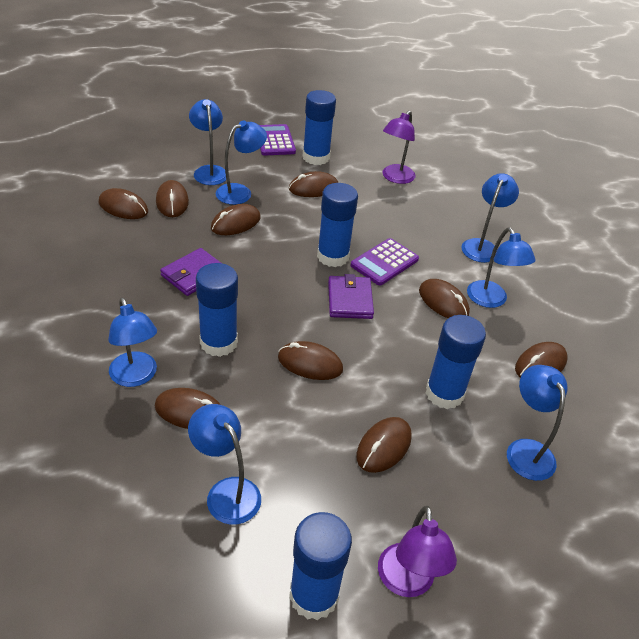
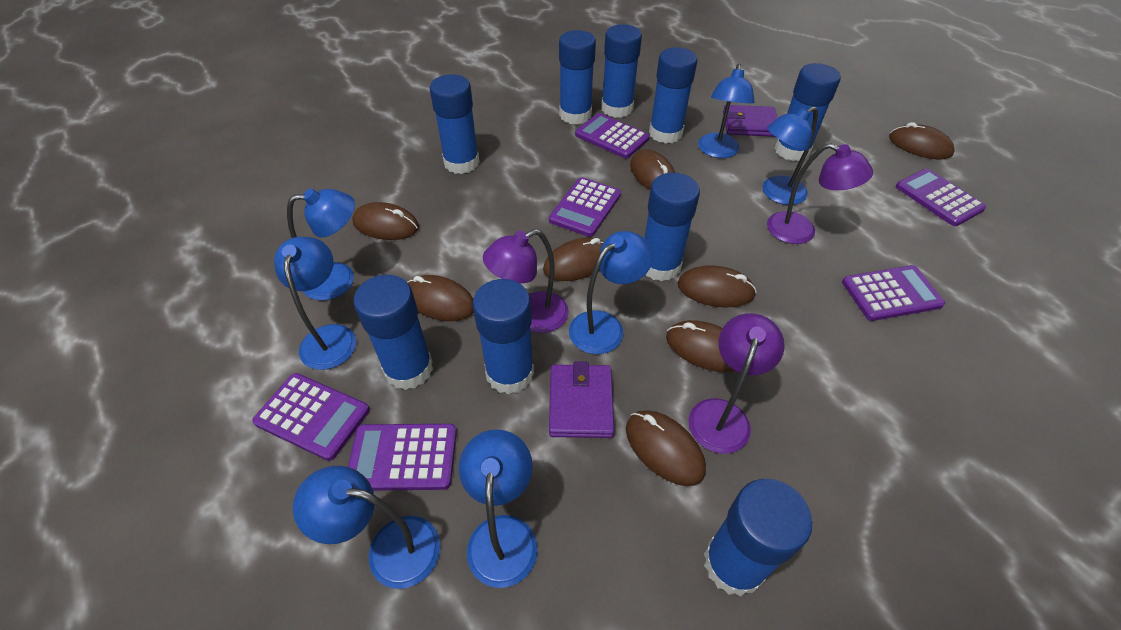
blue glue stick: 5 -> 9
brown mouse: 9 -> 8
purple calculator: 2 -> 6
purple lamp: 2 -> 3

